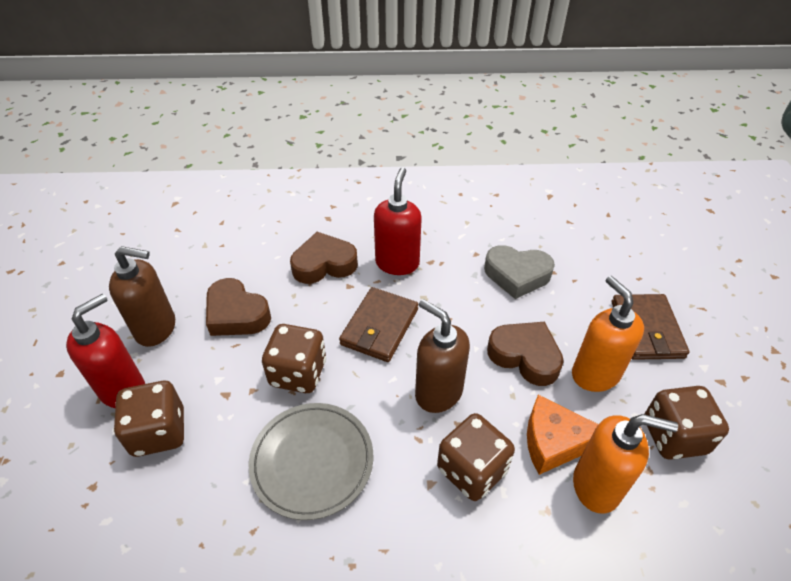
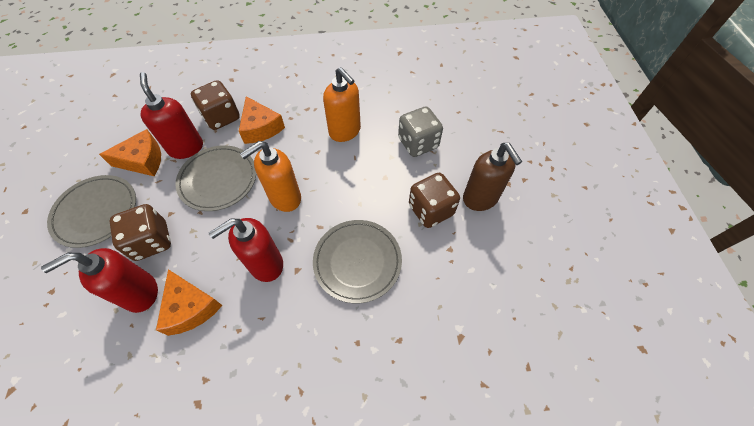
brown dice: 4 -> 3
brown heart: 3 -> 0
brown soap dispenser: 2 -> 1
brown wallet: 2 -> 0
grey dice: 0 -> 1
grey heart: 1 -> 0
grey plate: 1 -> 3
orange cheese: 1 -> 3
red soap dispenser: 2 -> 3

